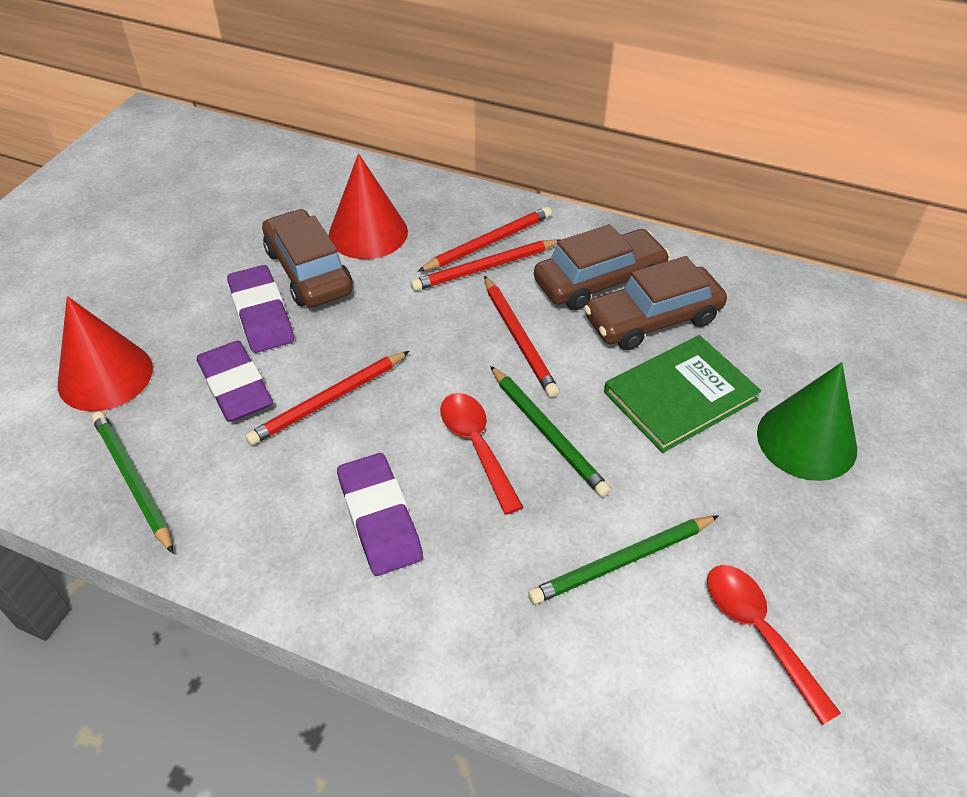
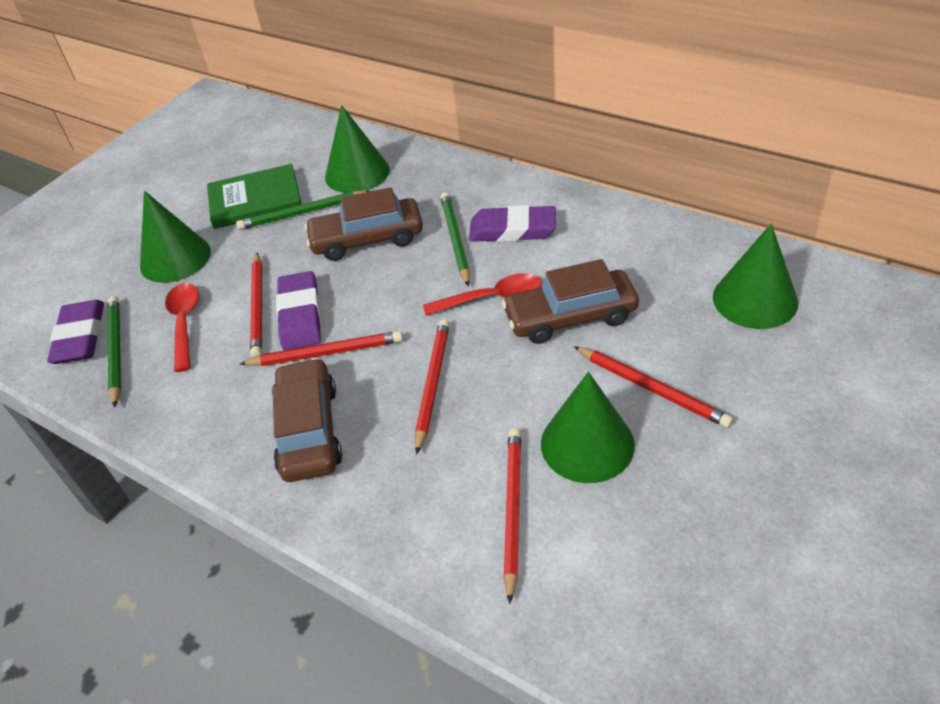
green cone: 1 -> 4
red cone: 2 -> 0
red pencil: 4 -> 5

